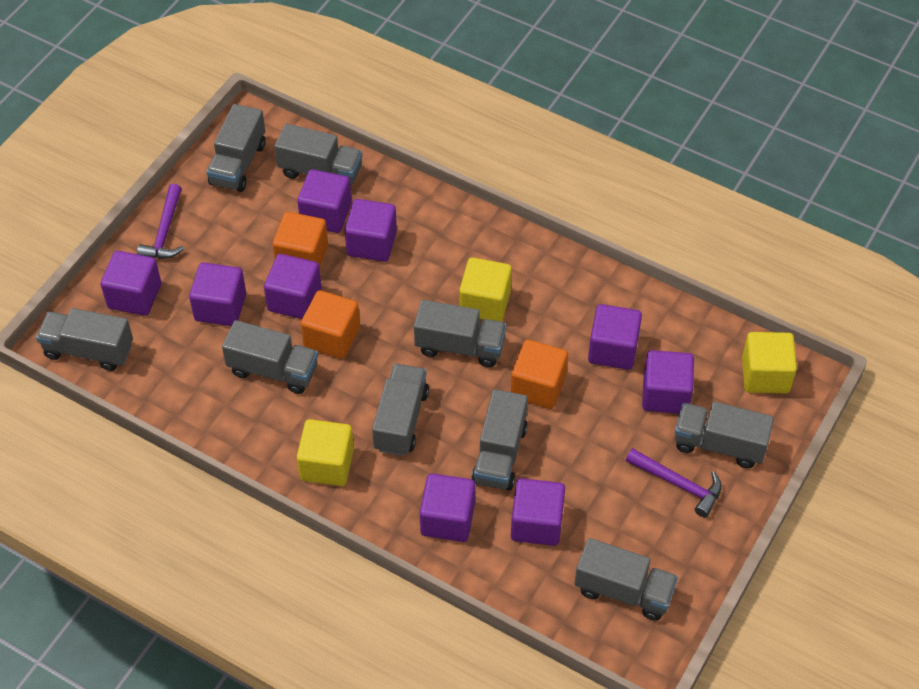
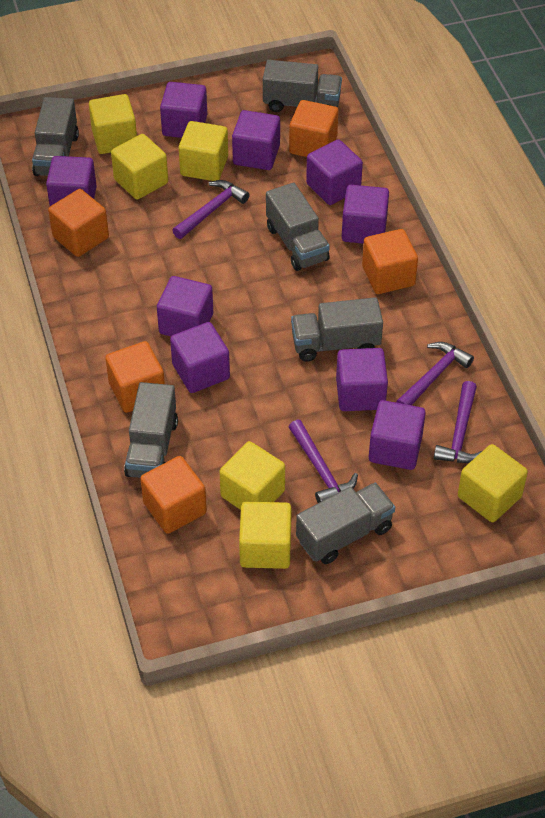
grey truck: 9 -> 6
orange cube: 3 -> 5
purple hammer: 2 -> 4
yellow cube: 3 -> 6

